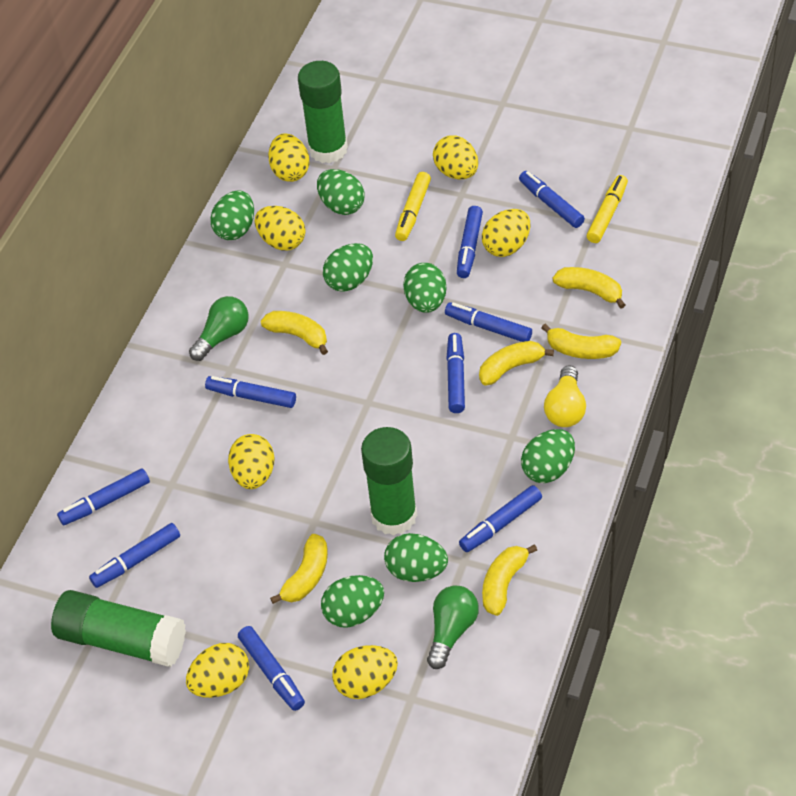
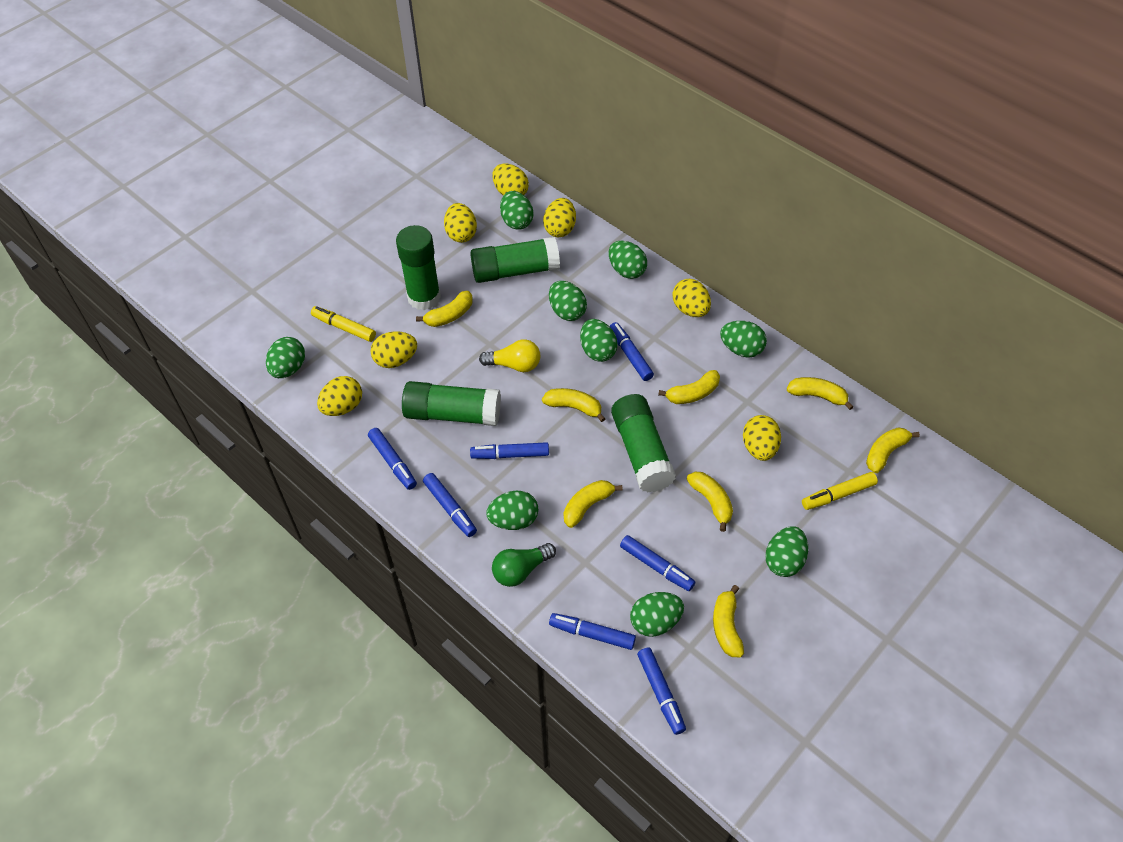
blue marker: 9 -> 7
green egg: 7 -> 9
green glue stick: 3 -> 4
green light bulb: 2 -> 1
yellow banana: 6 -> 8

